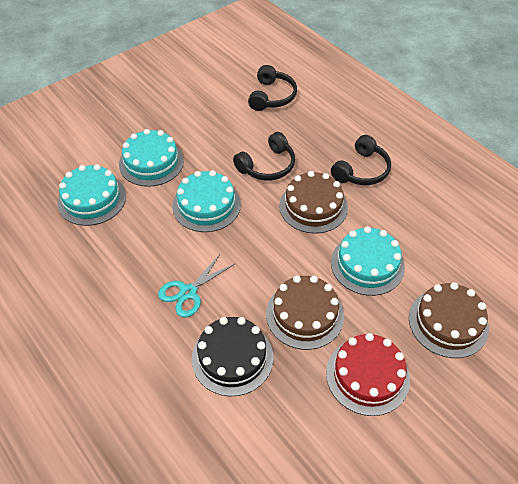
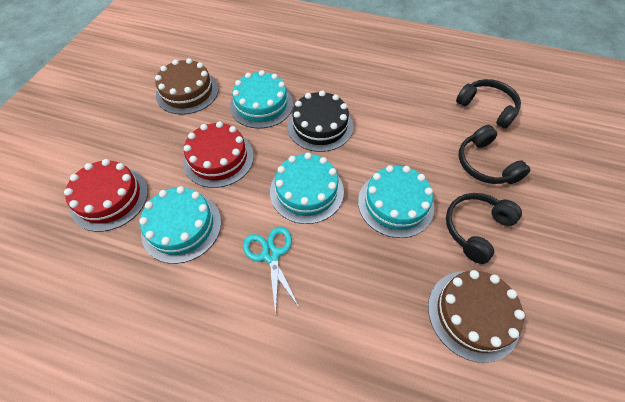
brown cake: 3 -> 2
red cake: 1 -> 2

